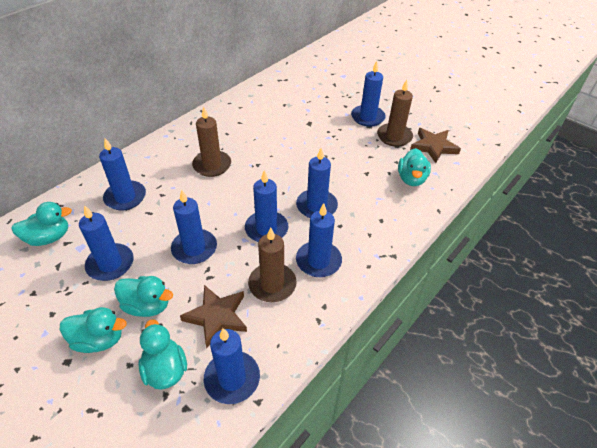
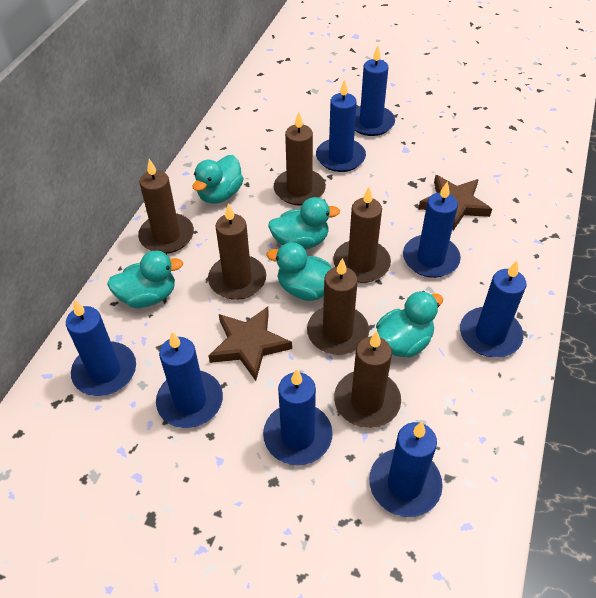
brown candle: 3 -> 6

